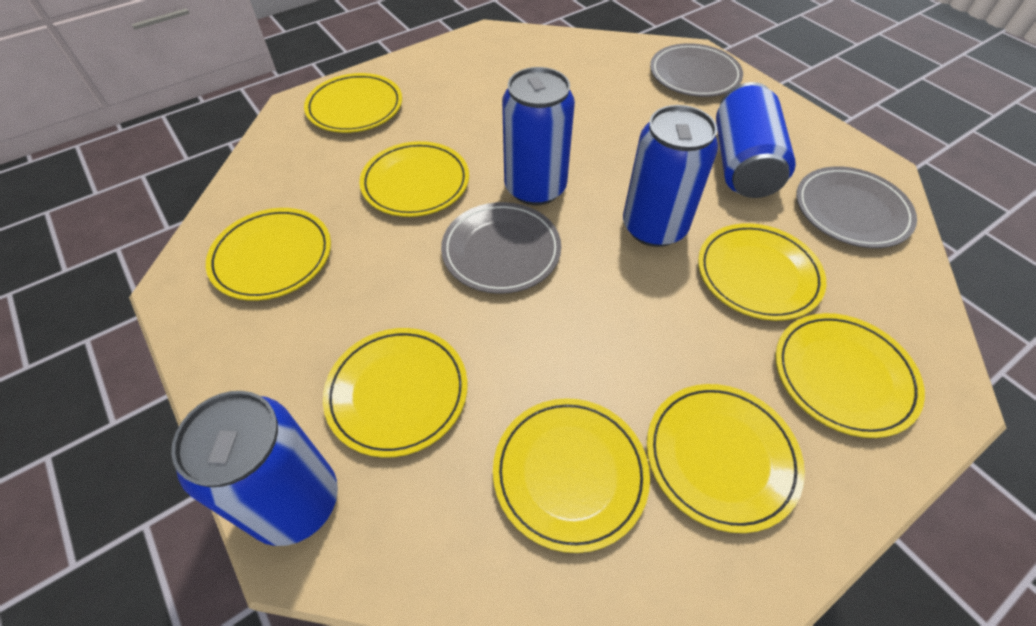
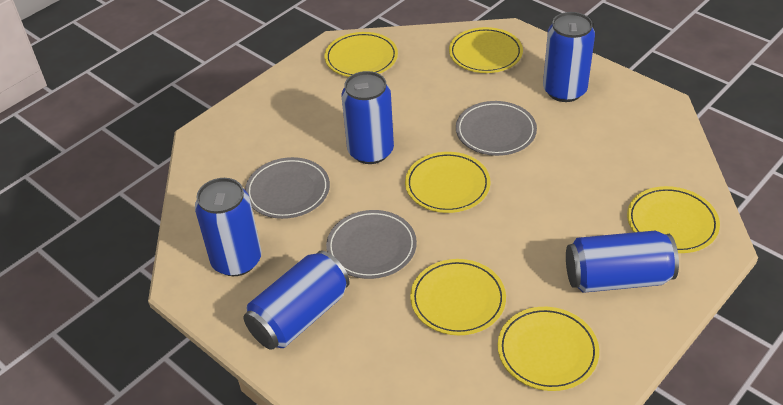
blue can: 4 -> 5
yellow plate: 8 -> 6

